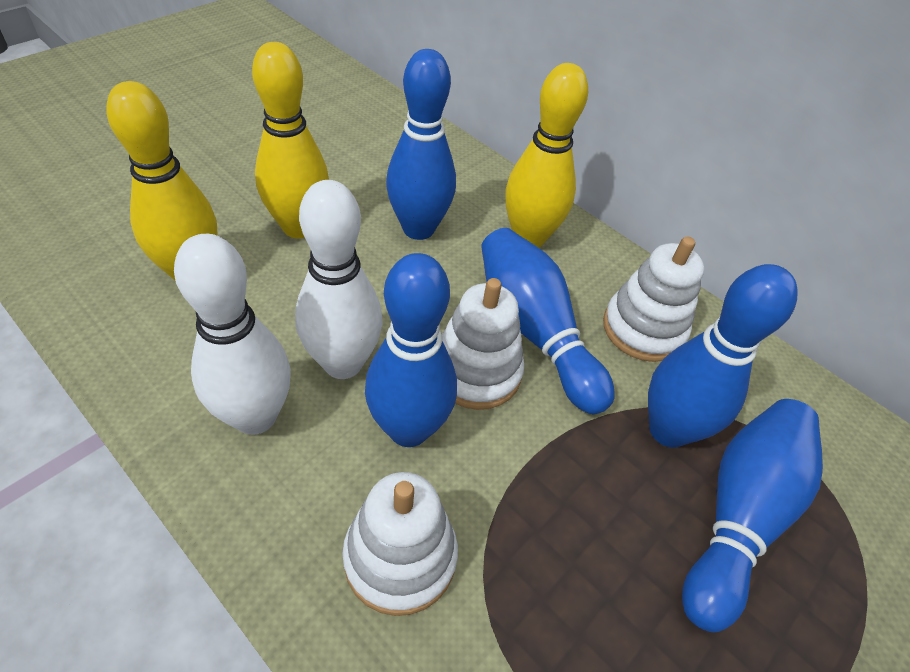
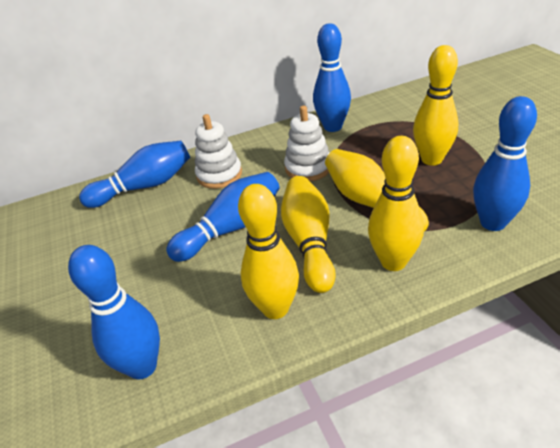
white bowling pin: 2 -> 0
white stacking toy: 3 -> 2
yellow bowling pin: 3 -> 5

